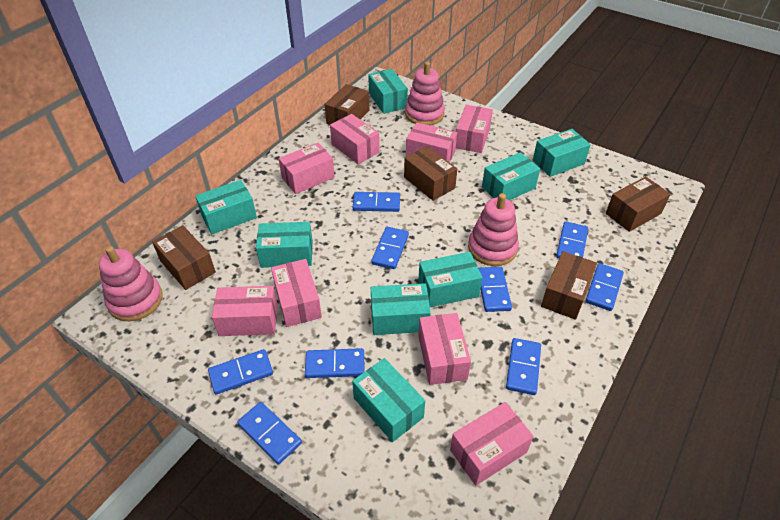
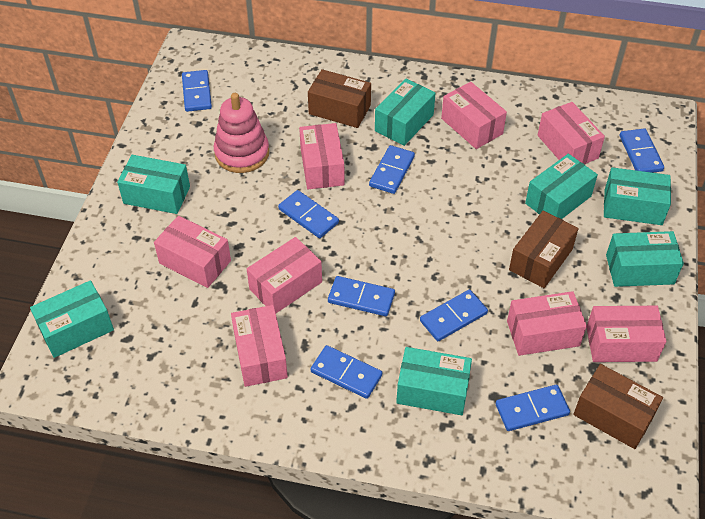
blue domino: 9 -> 8
brown box: 5 -> 3
pink stacking toy: 3 -> 1
turquoise box: 8 -> 7

